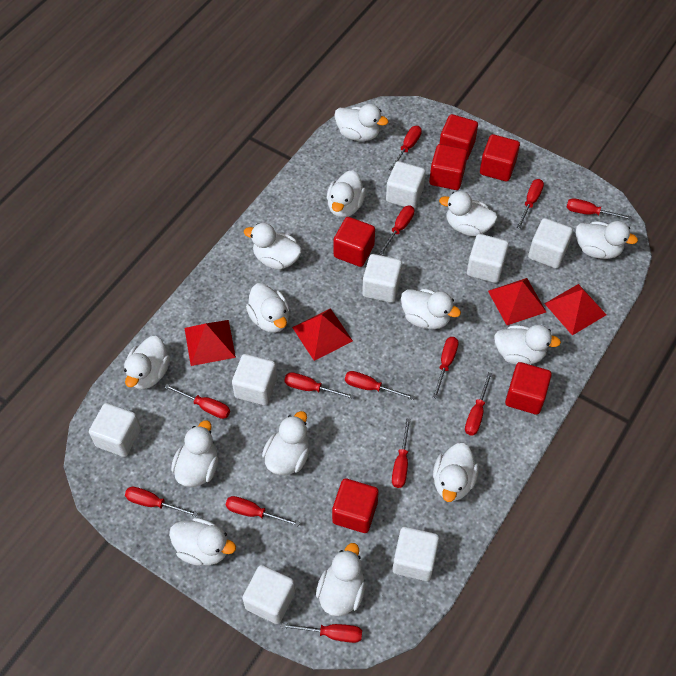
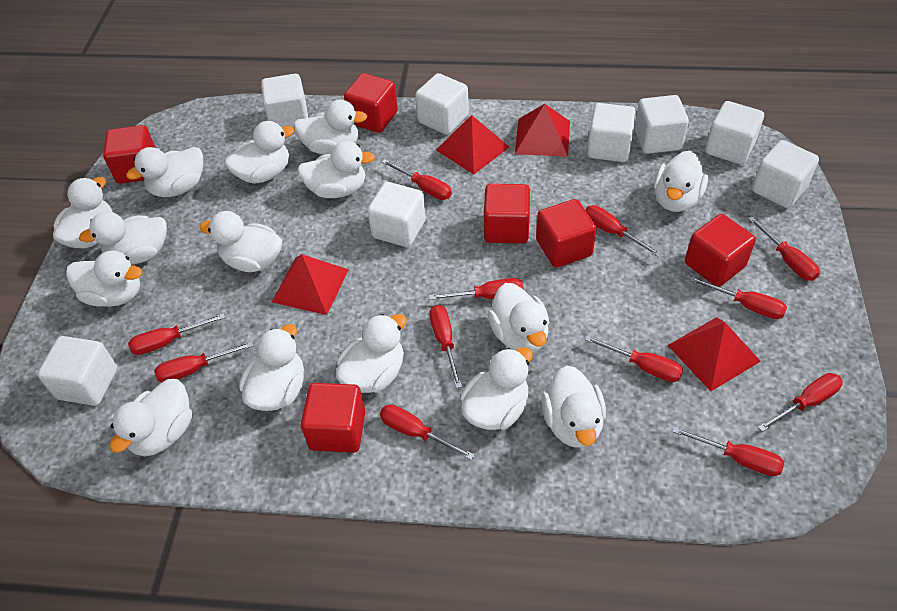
red screwdriver: 13 -> 12
white duck: 14 -> 15

